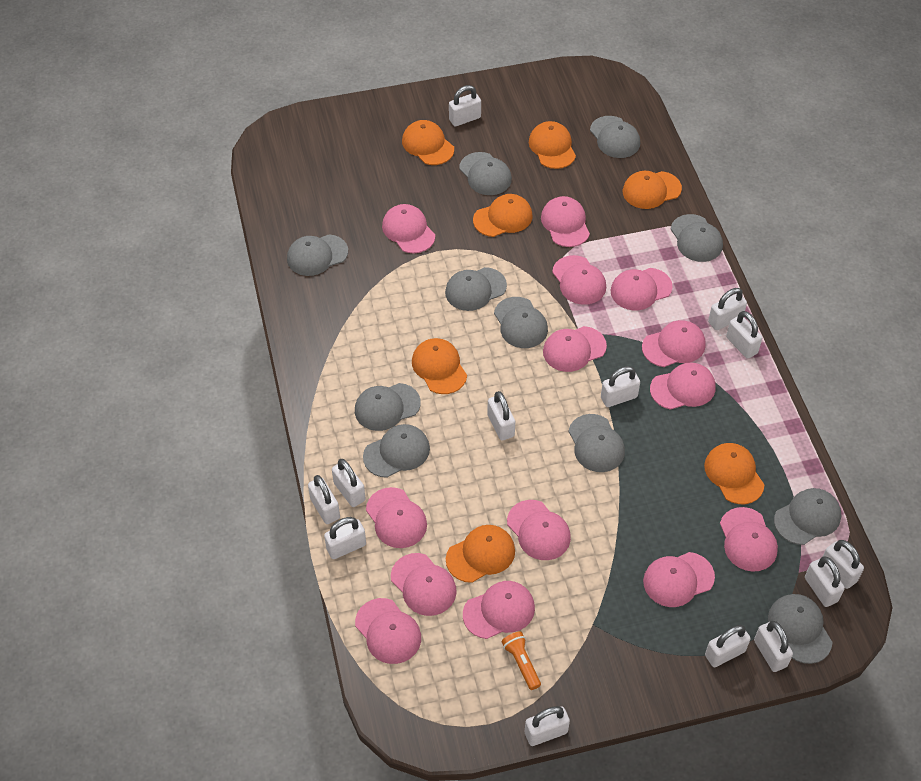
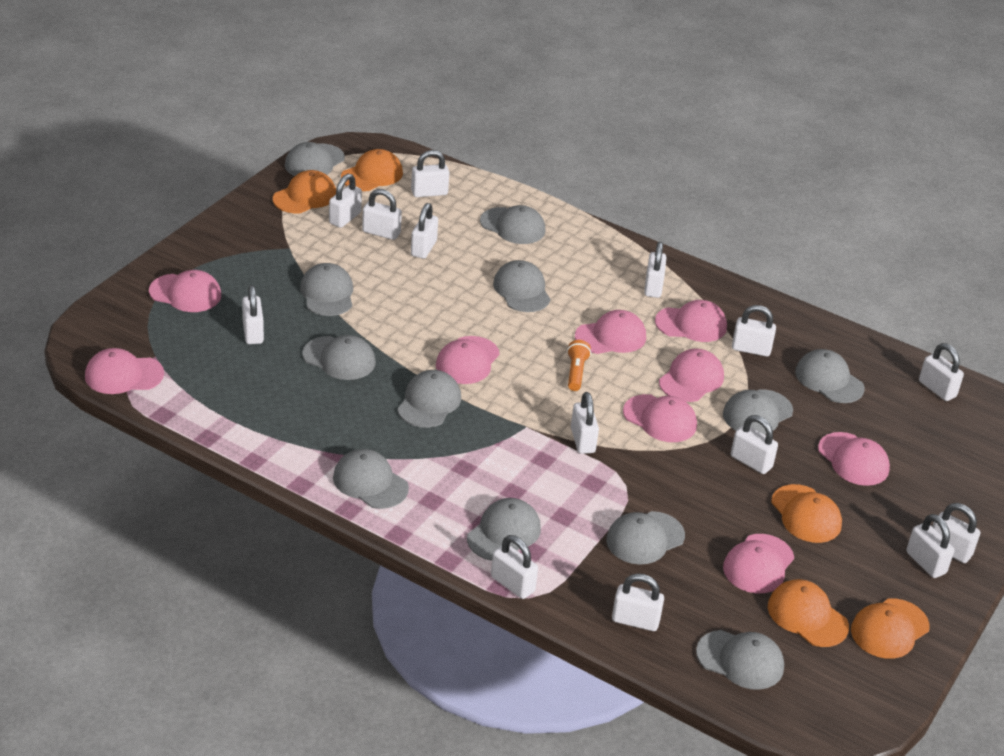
grey cap: 11 -> 12
orange cap: 7 -> 5
pink cap: 14 -> 9
white padlock: 13 -> 14

